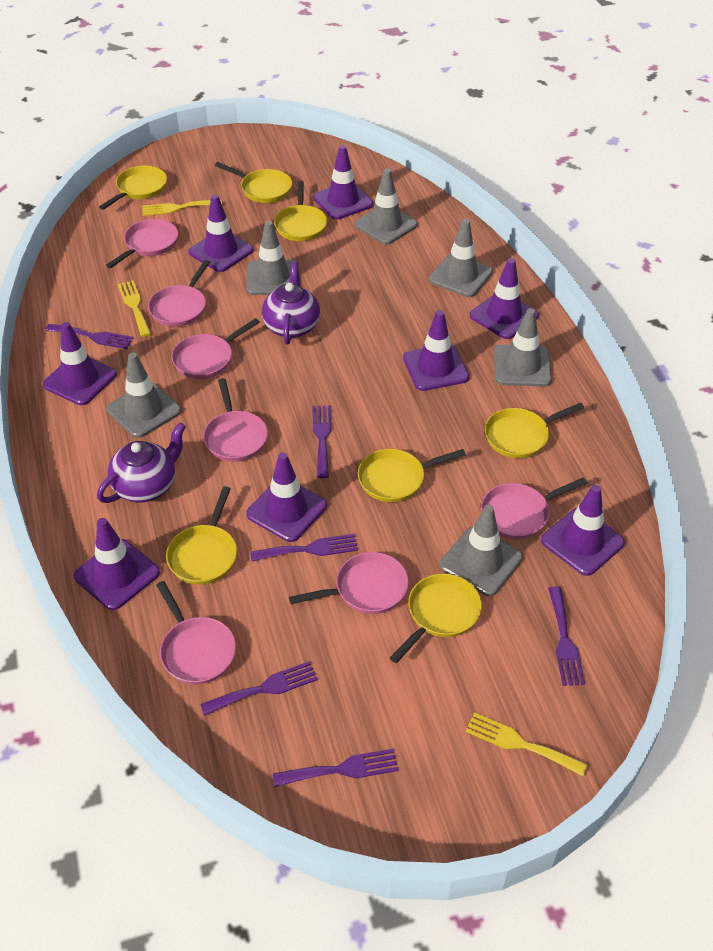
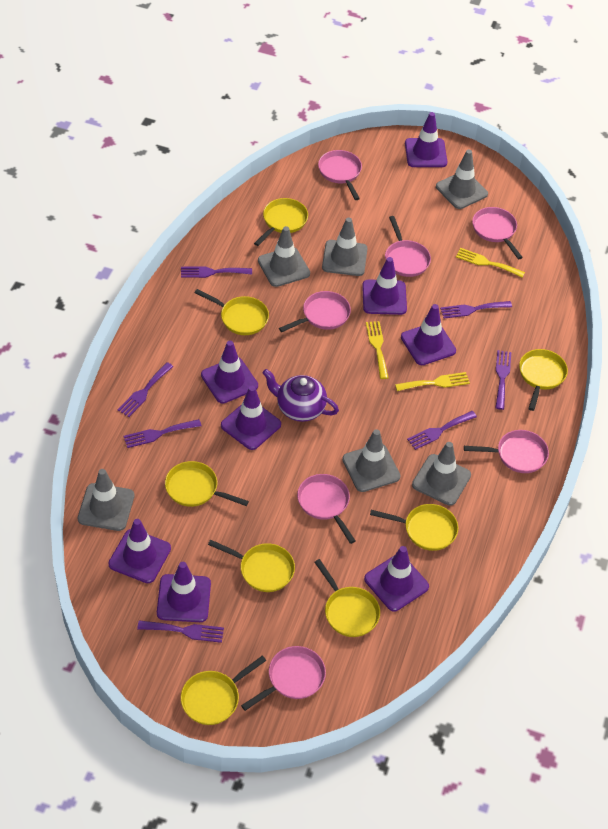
purple fork: 6 -> 7
purple teapot: 2 -> 1
yellow pan: 7 -> 8

